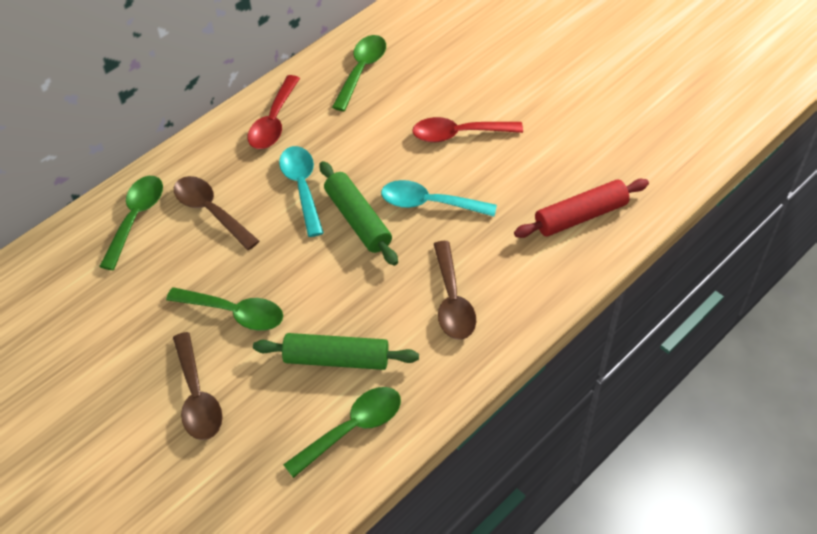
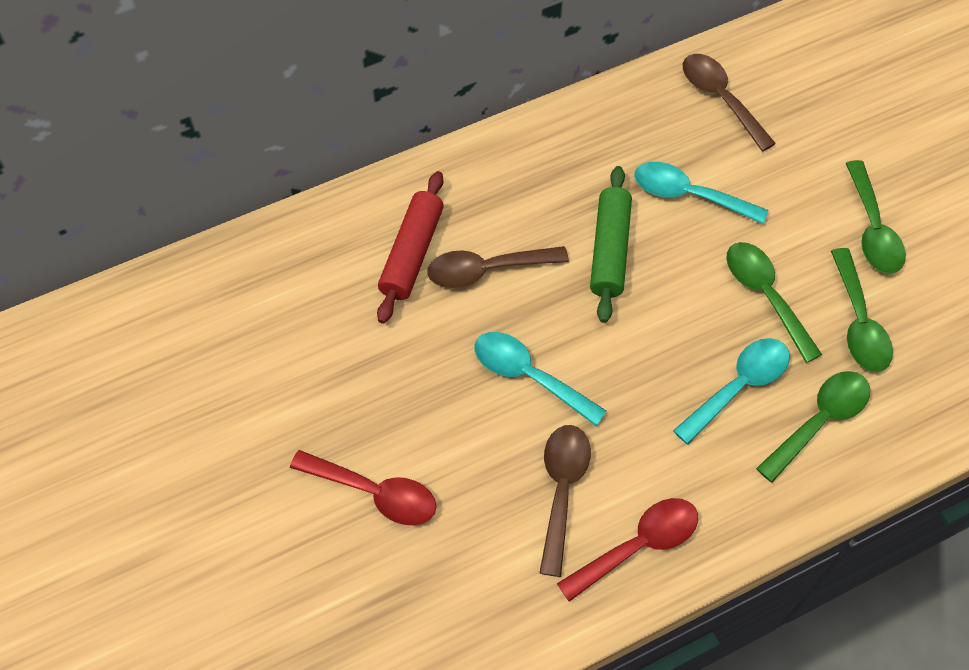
green rolling pin: 2 -> 1
turquoise spoon: 2 -> 3

